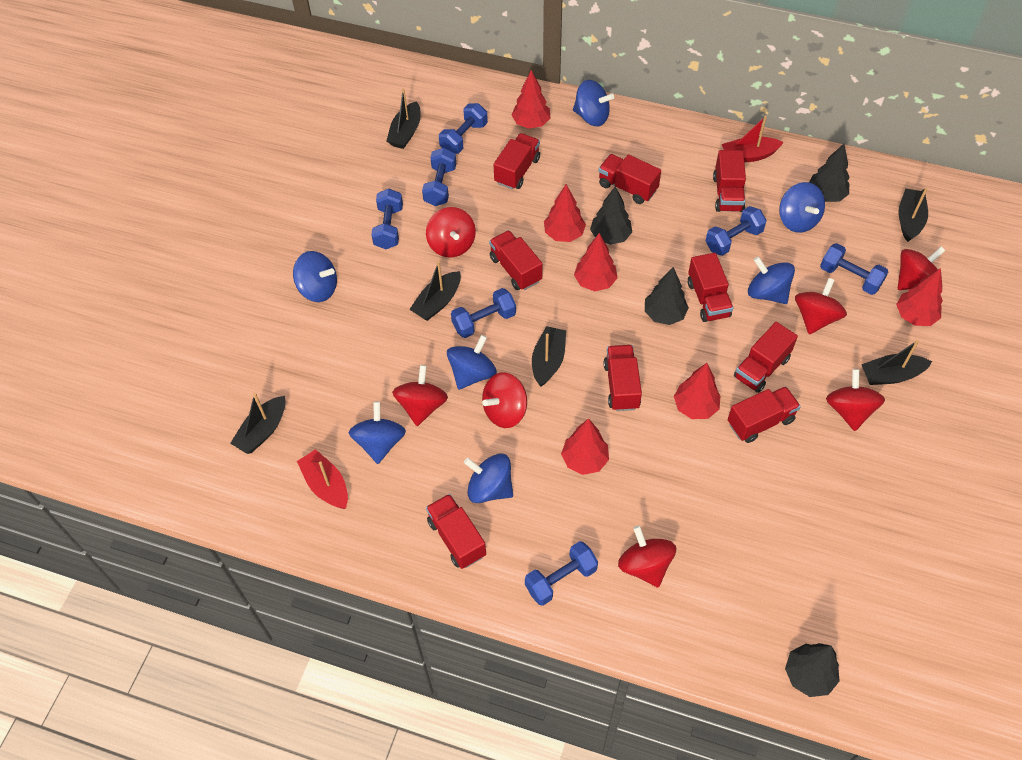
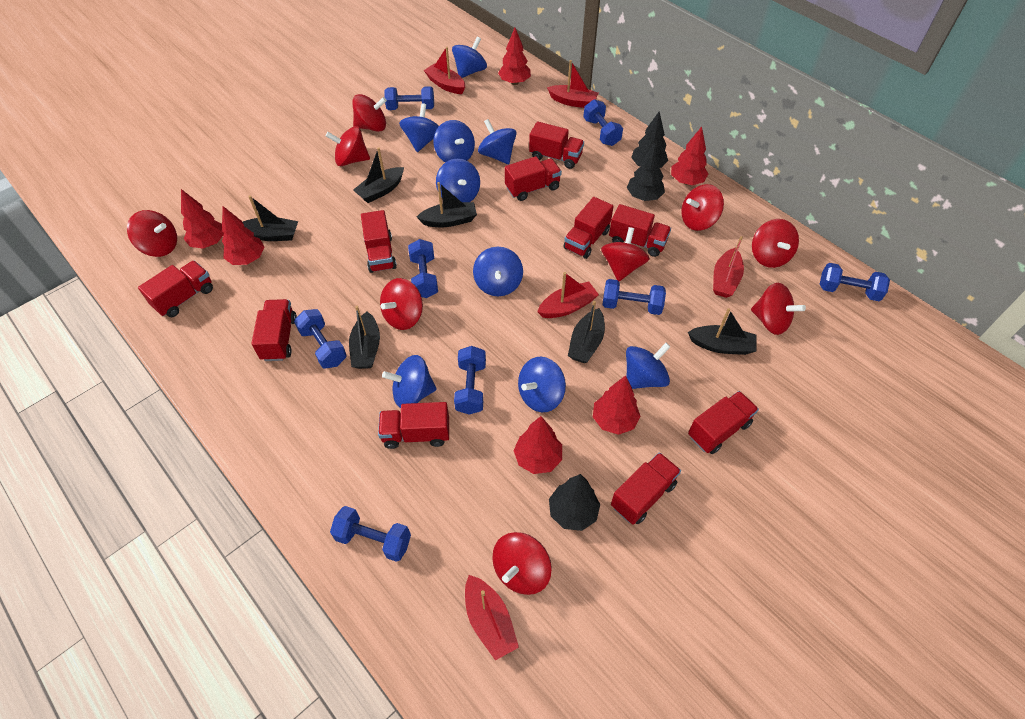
black tree: 4 -> 3
blue dumbbell: 7 -> 8
blue spinning top: 7 -> 9
red boat: 2 -> 5
red spinning top: 7 -> 9
red truck: 9 -> 10

